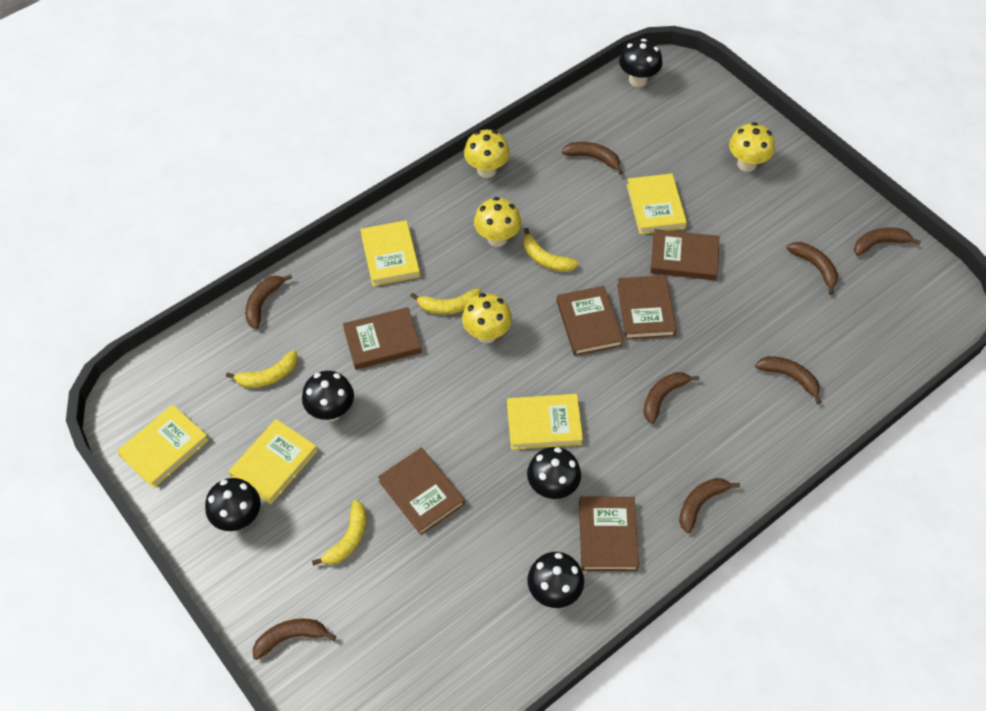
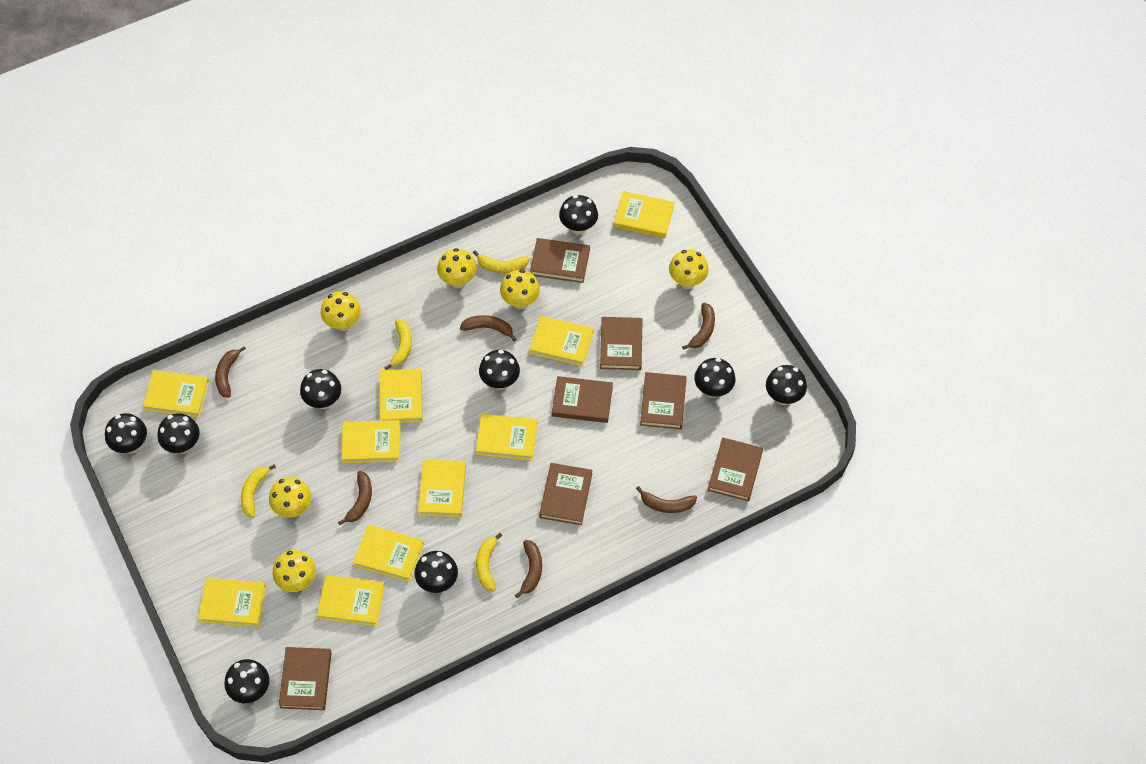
black mushroom: 5 -> 9
brown banana: 8 -> 6
brown book: 6 -> 7
yellow book: 5 -> 10
yellow mushroom: 4 -> 6

